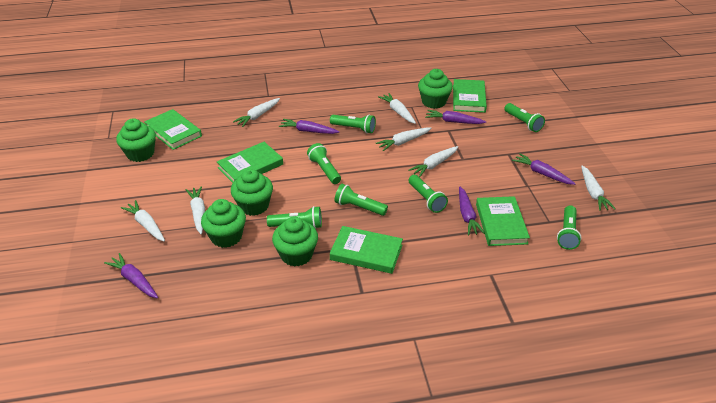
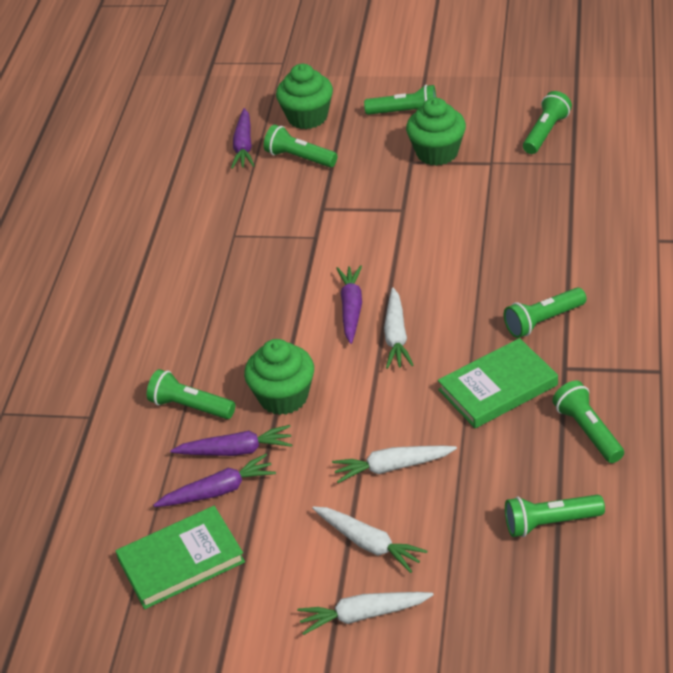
green book: 5 -> 2
green cupcake: 5 -> 3
purple carrot: 5 -> 4
white carrot: 7 -> 4

